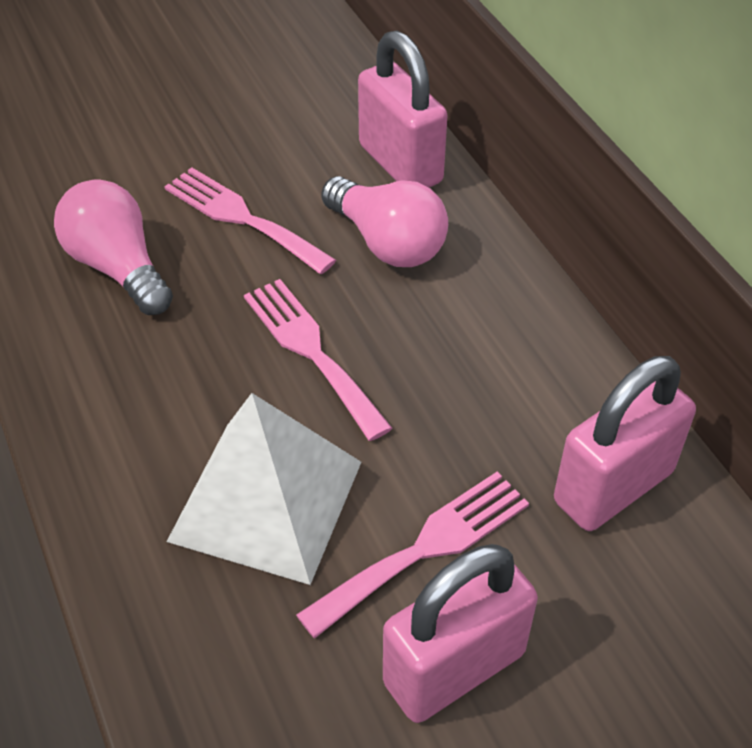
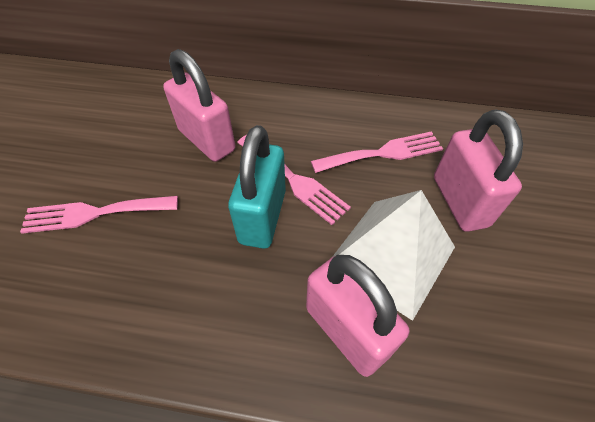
pink light bulb: 2 -> 0
turquoise padlock: 0 -> 1

